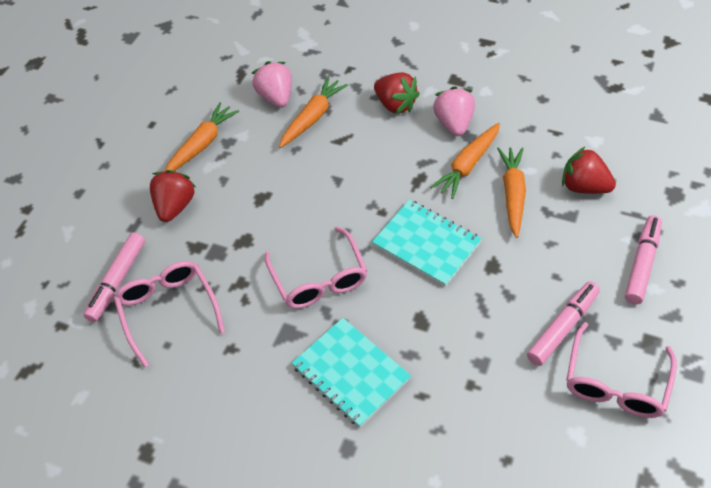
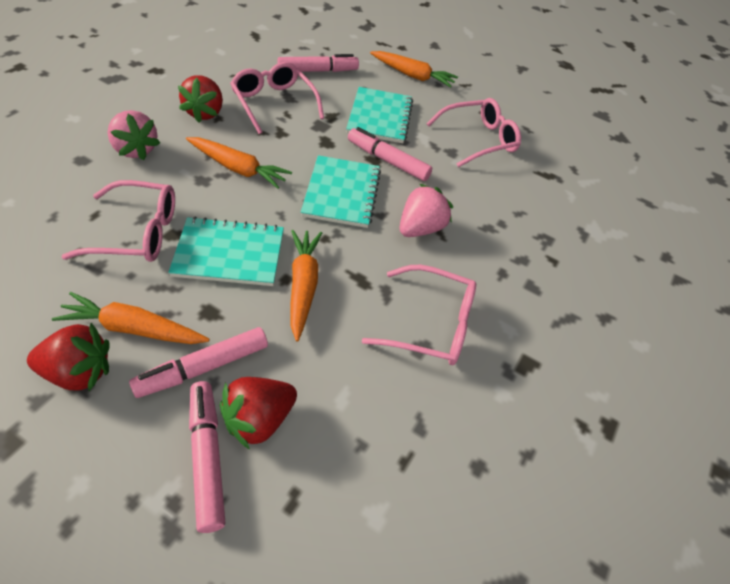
pink glasses: 3 -> 4
pink marker: 3 -> 4
turquoise notebook: 2 -> 3

